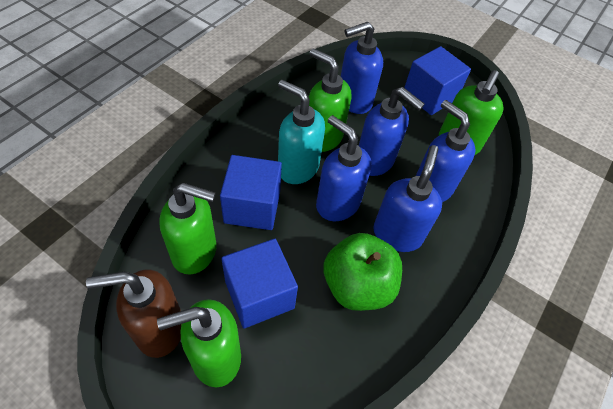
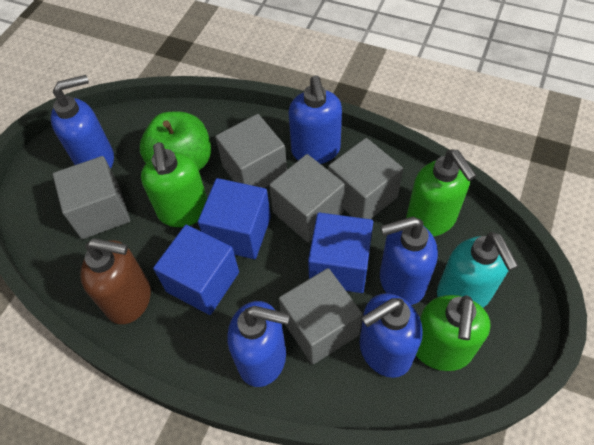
green soap dispenser: 4 -> 3
grey cube: 0 -> 5

